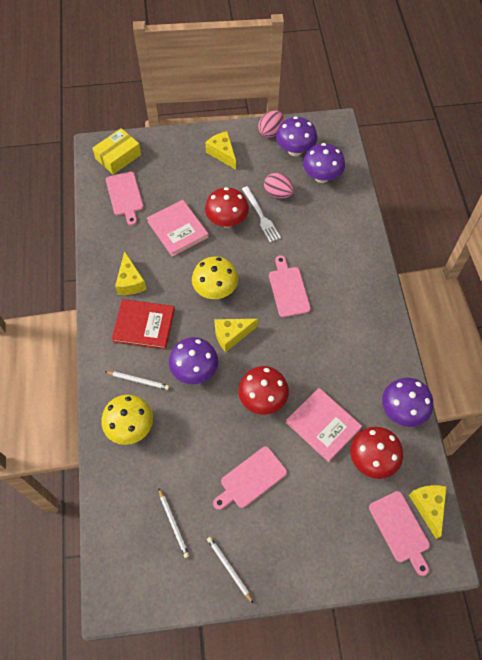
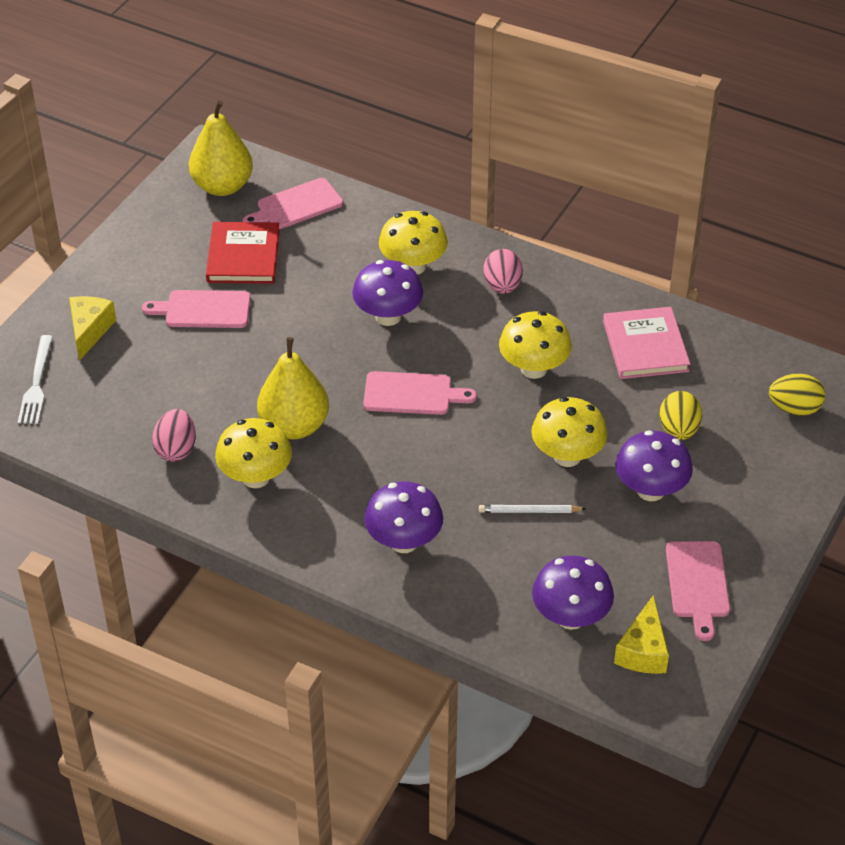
pink book: 2 -> 1
red mushroom: 3 -> 0
white pencil: 3 -> 1
yellow box: 1 -> 0
yellow cheese: 4 -> 2
yellow egg: 0 -> 2
yellow mushroom: 2 -> 4
yellow pear: 0 -> 2

